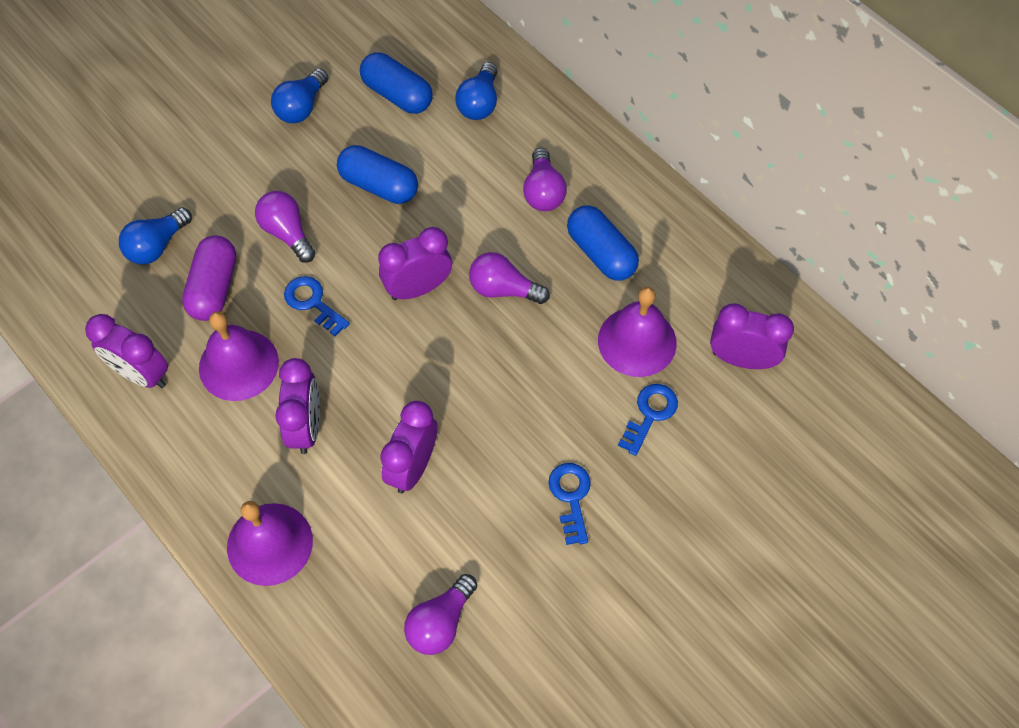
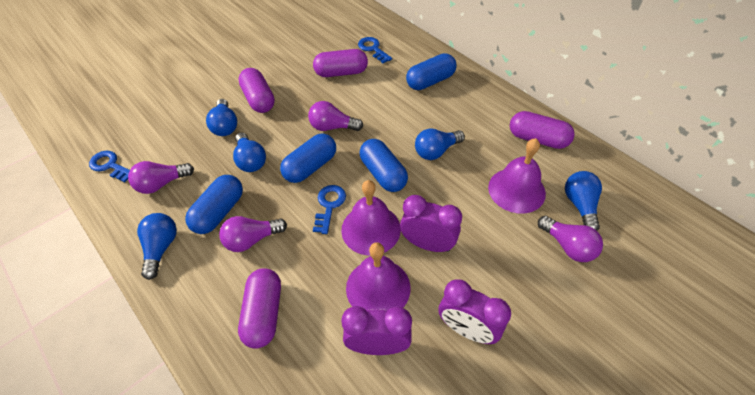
blue capsule: 3 -> 4
blue light bulb: 3 -> 5
purple capsule: 1 -> 4
purple clock: 5 -> 3

